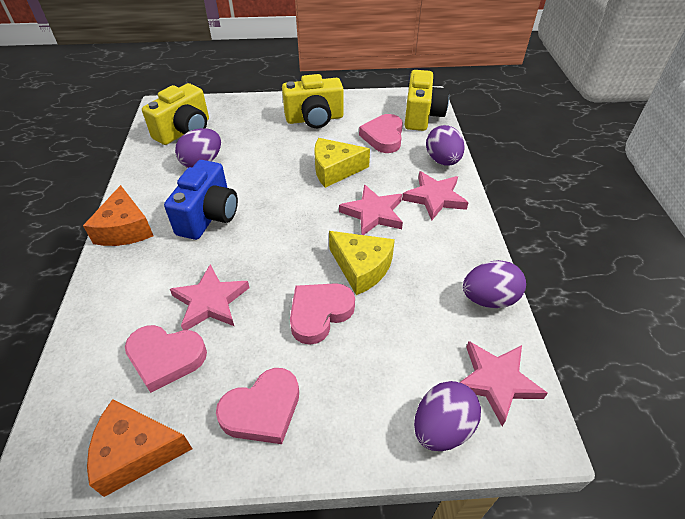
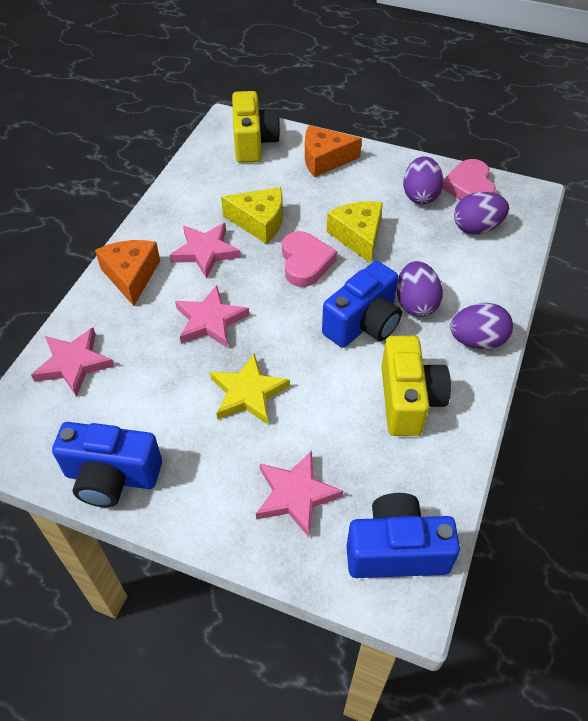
blue camera: 1 -> 3
pink heart: 4 -> 2
yellow camera: 3 -> 2
yellow star: 0 -> 1

